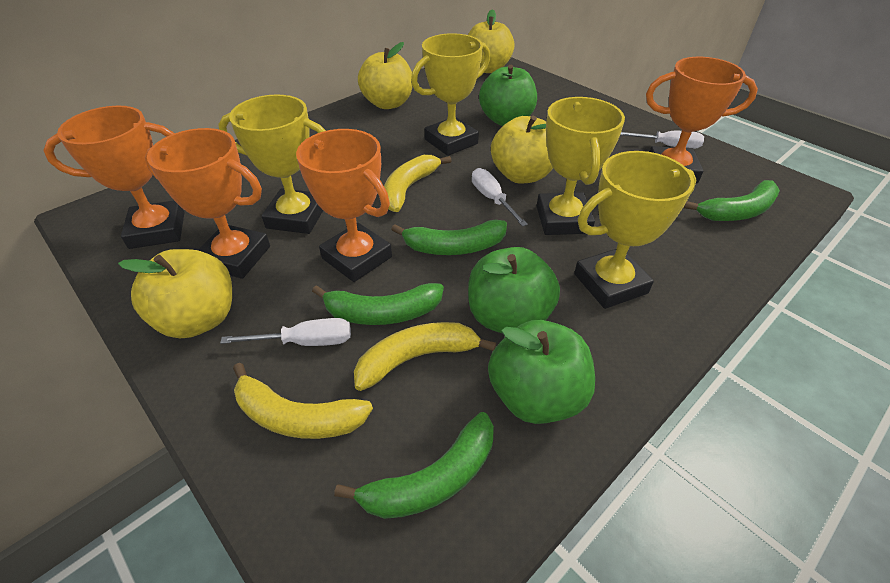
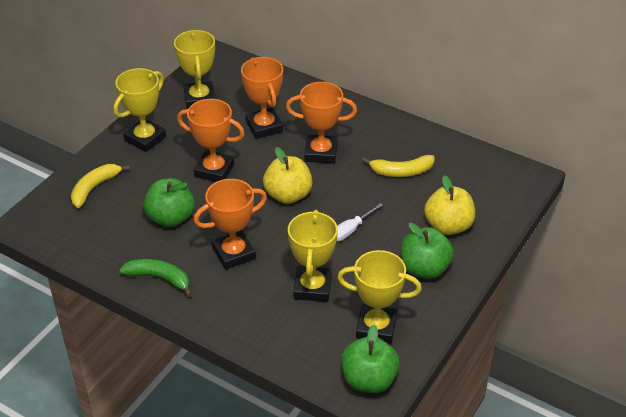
green banana: 4 -> 1
white screwdriver: 3 -> 1
yellow apple: 4 -> 2
yellow banana: 3 -> 2

